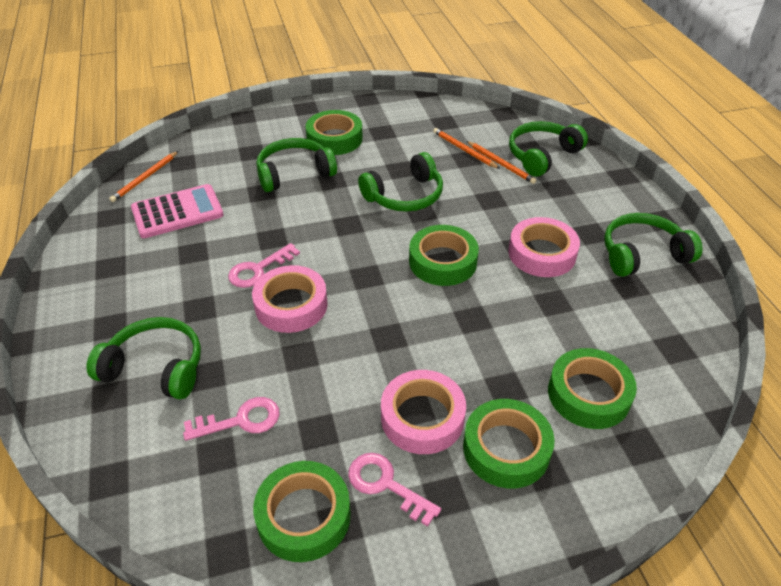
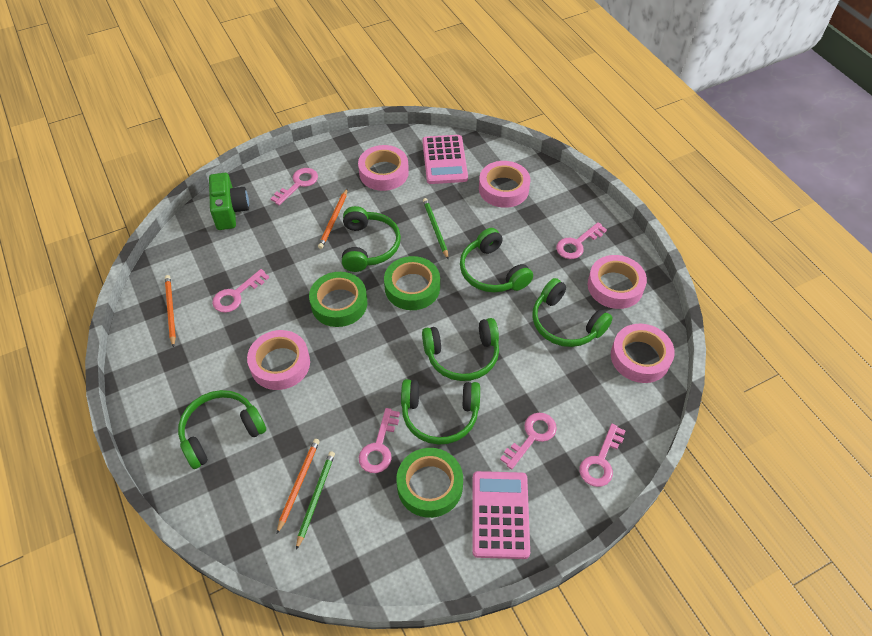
green camera: 0 -> 1
green headphones: 5 -> 6
green pencil: 0 -> 2
green tape: 5 -> 3
pink calculator: 1 -> 2
pink key: 3 -> 6
pink tape: 3 -> 5

